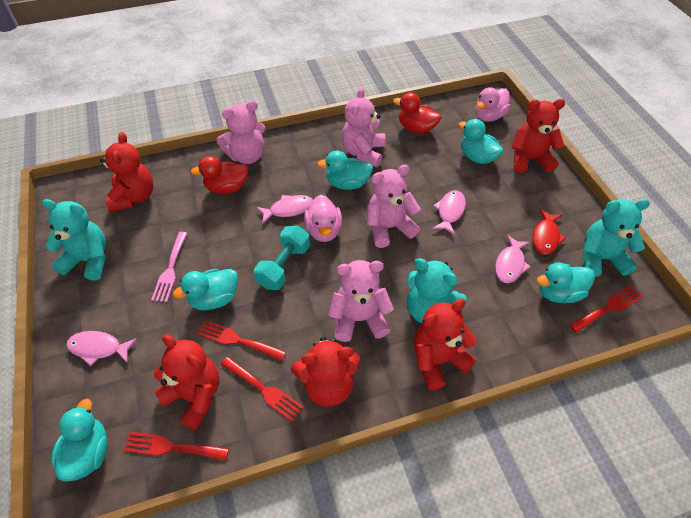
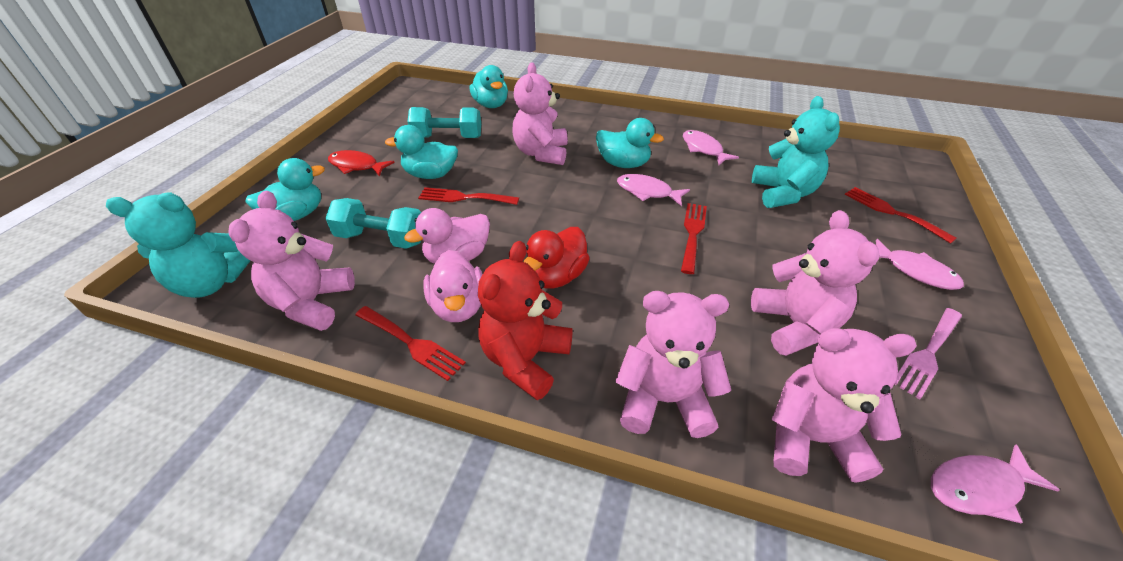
pink teddy bear: 4 -> 5
red duck: 2 -> 1
red teddy bear: 5 -> 1
turquoise duck: 5 -> 4
turquoise dumbbell: 1 -> 2
turquoise teddy bear: 3 -> 2

